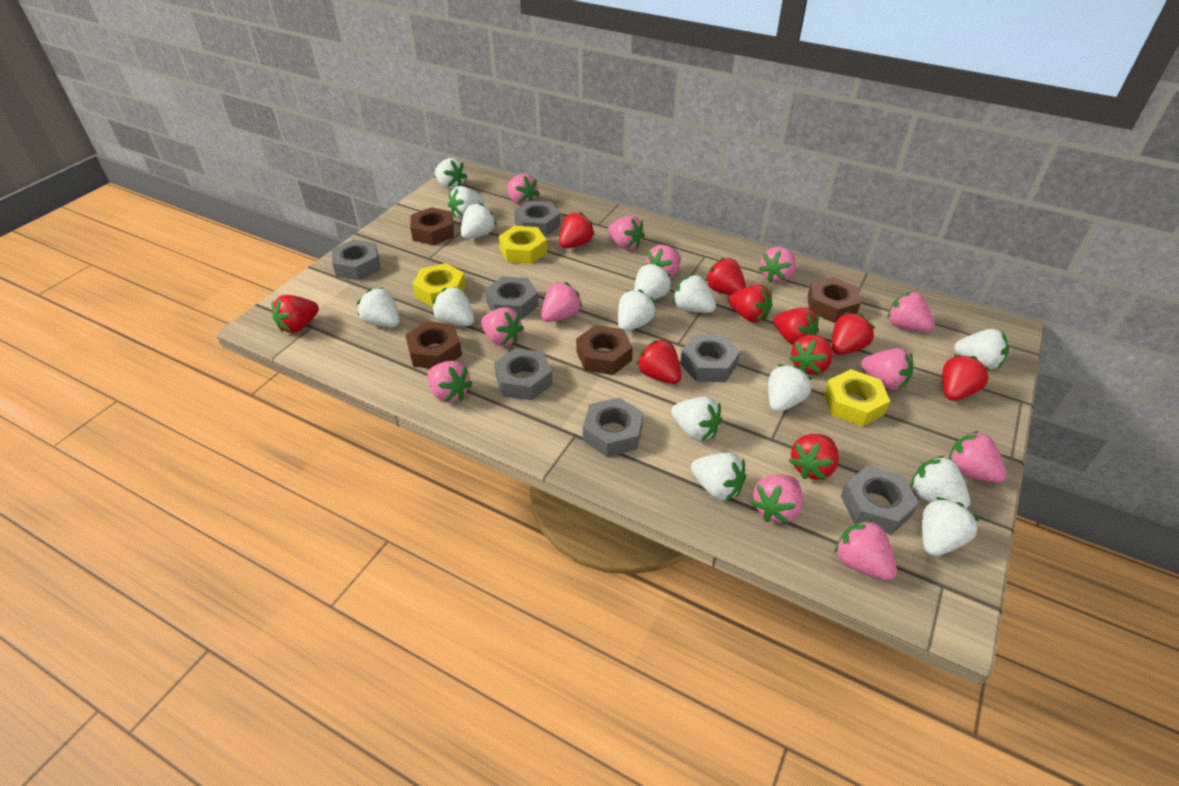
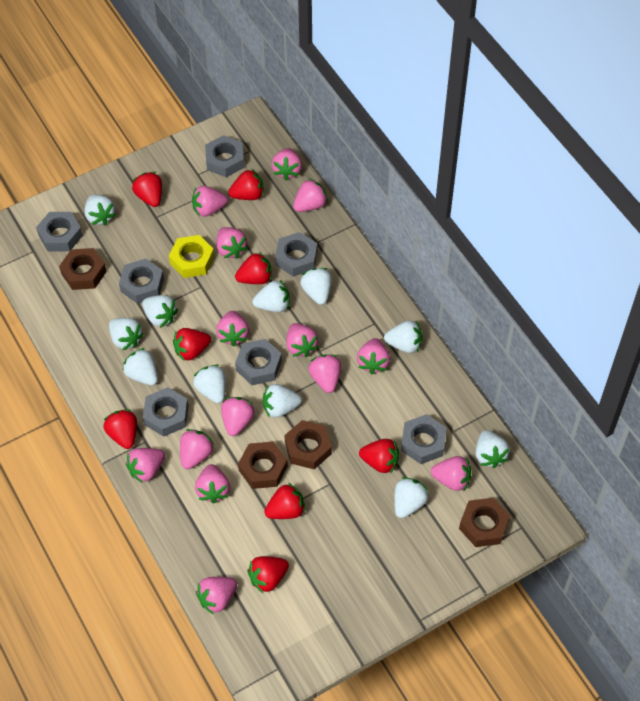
pink strawberry: 12 -> 14
red strawberry: 10 -> 8
white strawberry: 14 -> 11
yellow nut: 3 -> 1

